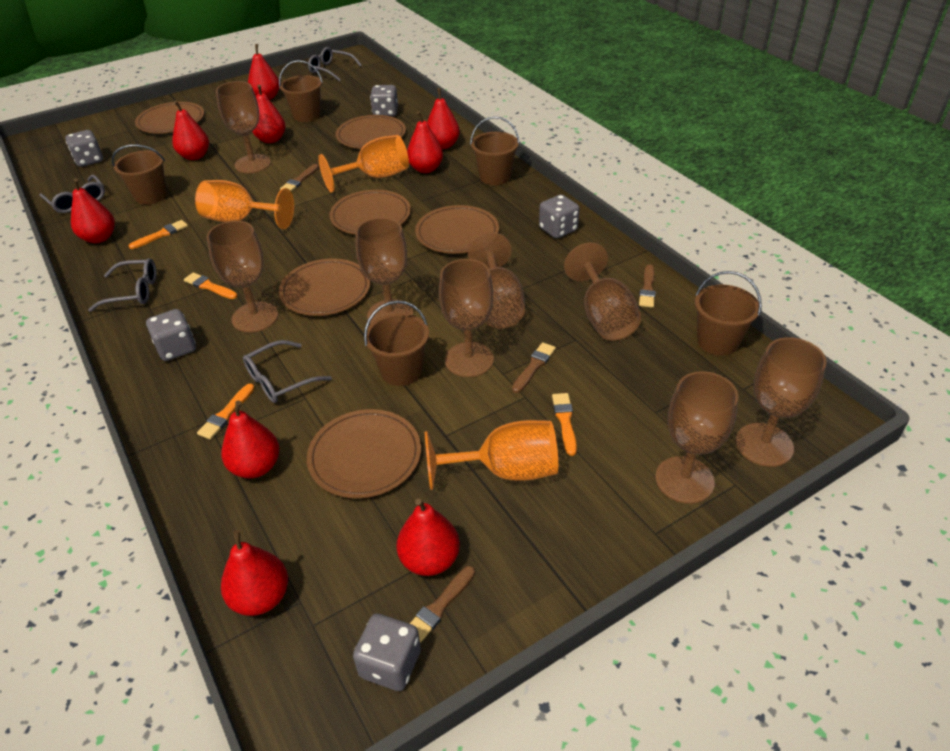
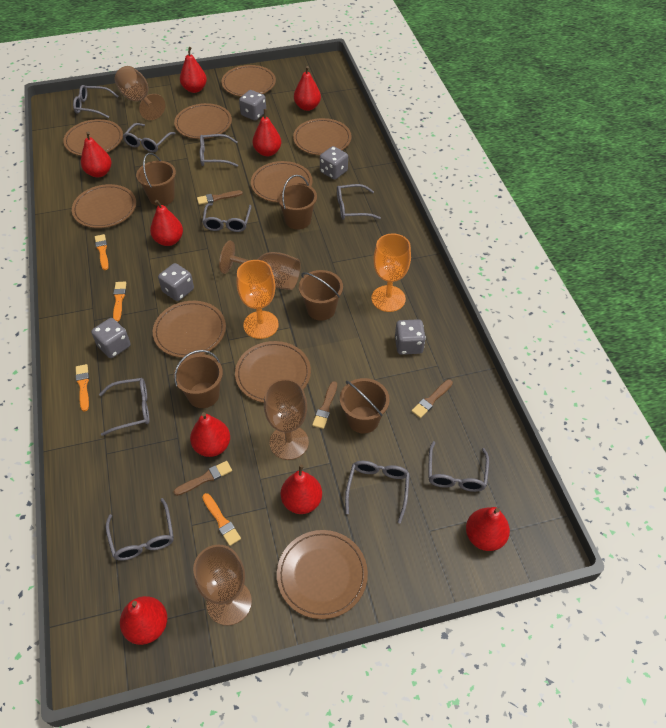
brown goblet: 8 -> 4
brown plate: 6 -> 9
grey glasses: 4 -> 9
orange goblet: 3 -> 2

